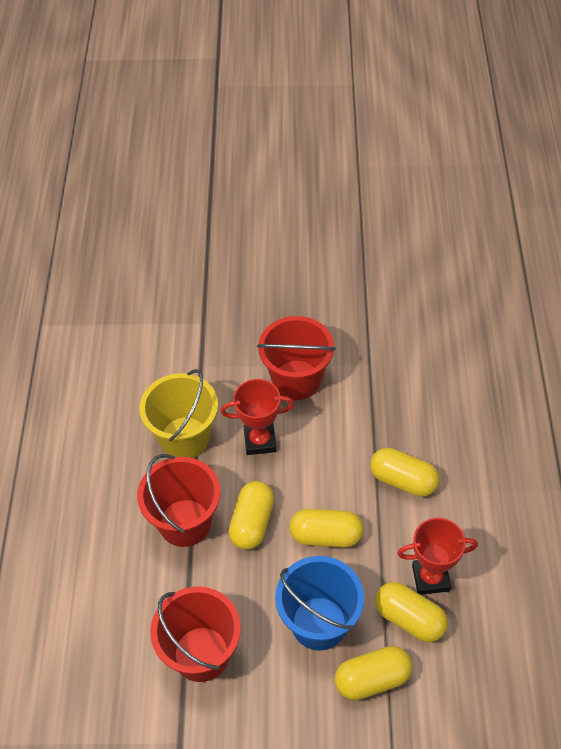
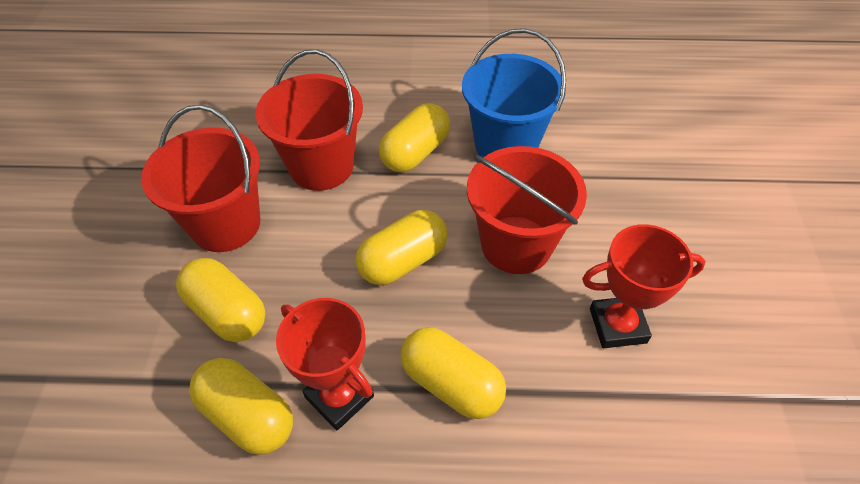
yellow bucket: 1 -> 0

